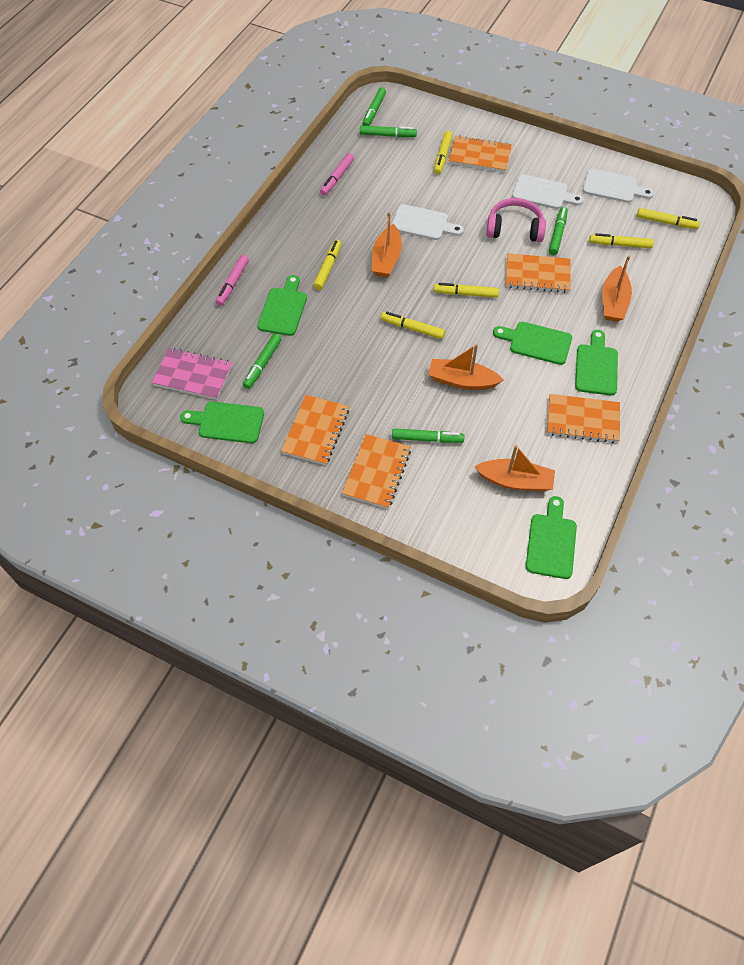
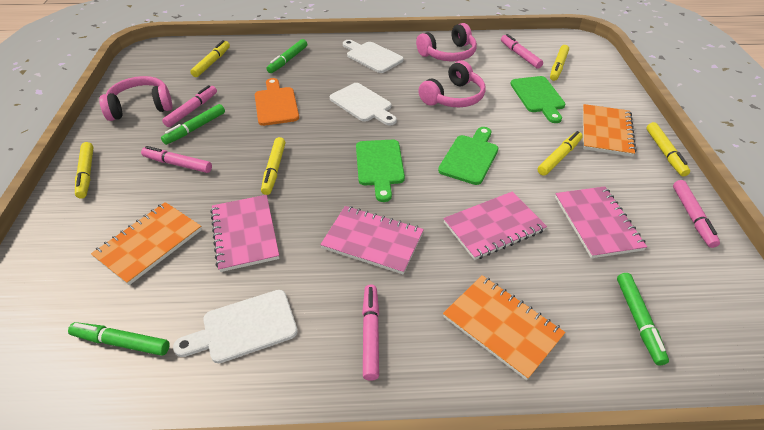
green cutting board: 5 -> 3
green marker: 5 -> 4
orange boat: 4 -> 0
orange cutting board: 0 -> 1
orange notebook: 5 -> 3
pink headphones: 1 -> 3
pink marker: 2 -> 5
pink notebook: 1 -> 4

